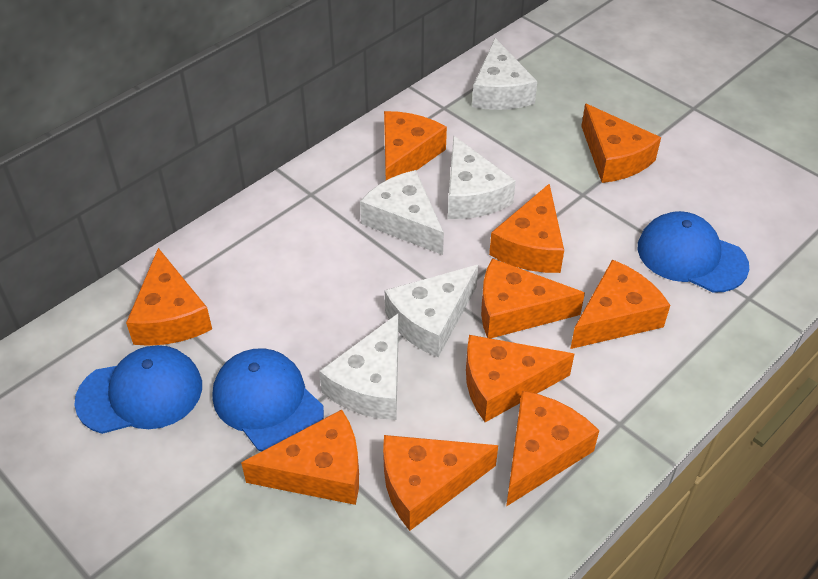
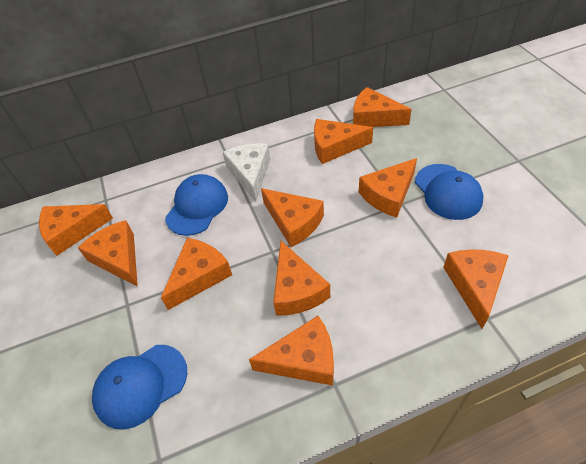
white cheese: 5 -> 1

